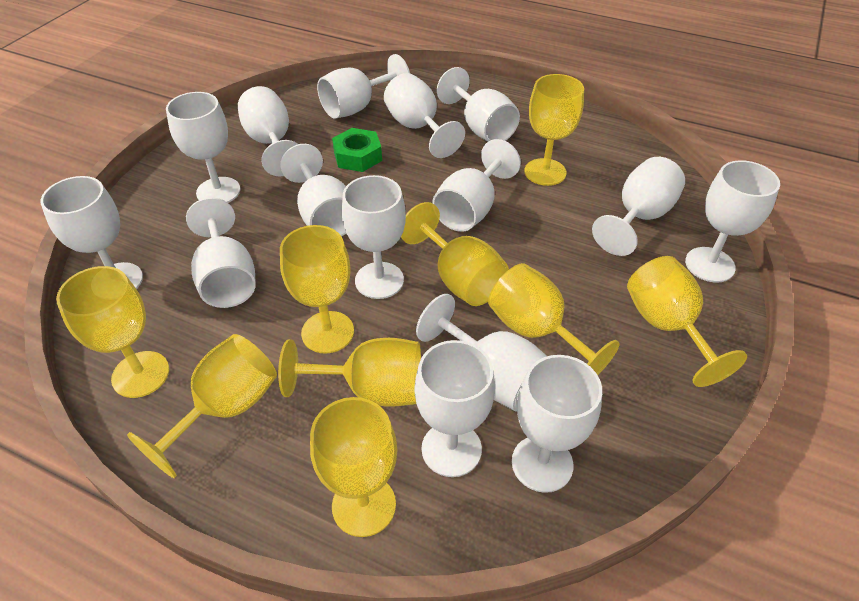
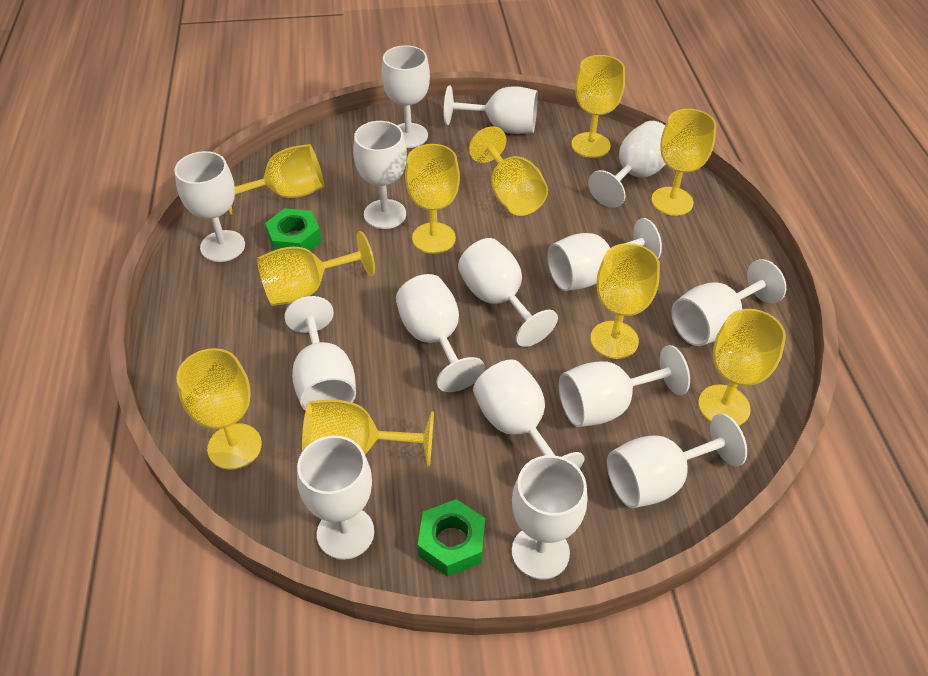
green nut: 1 -> 2
yellow goblet: 9 -> 10

